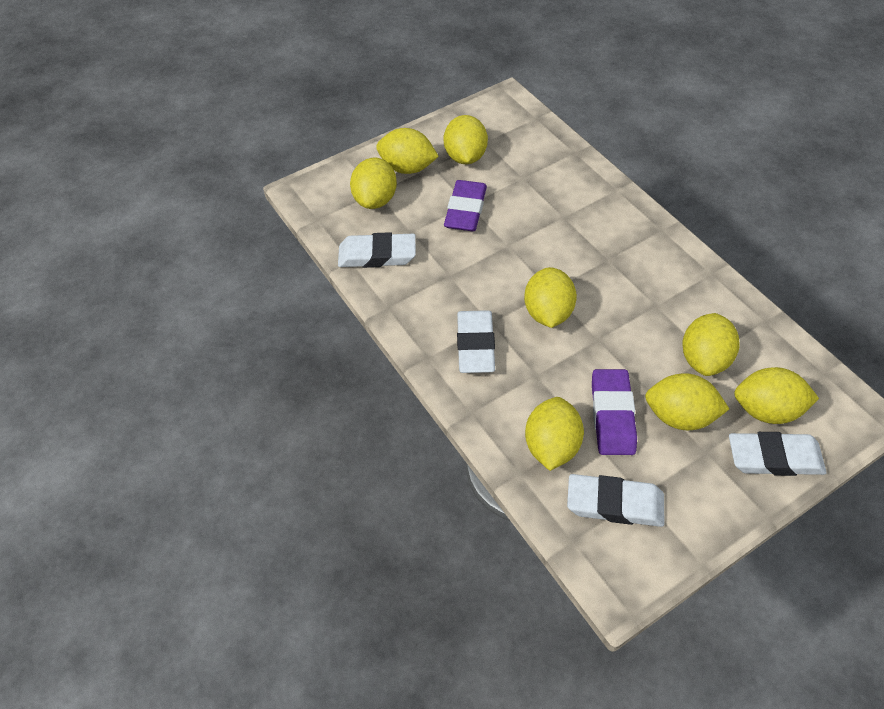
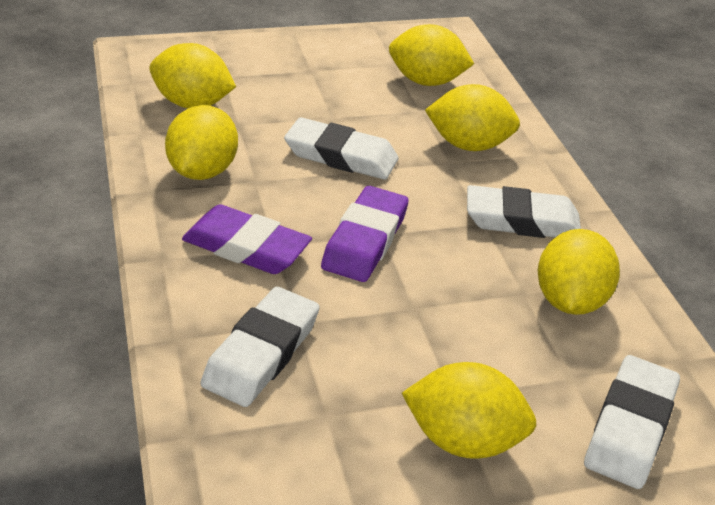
yellow lemon: 8 -> 6

